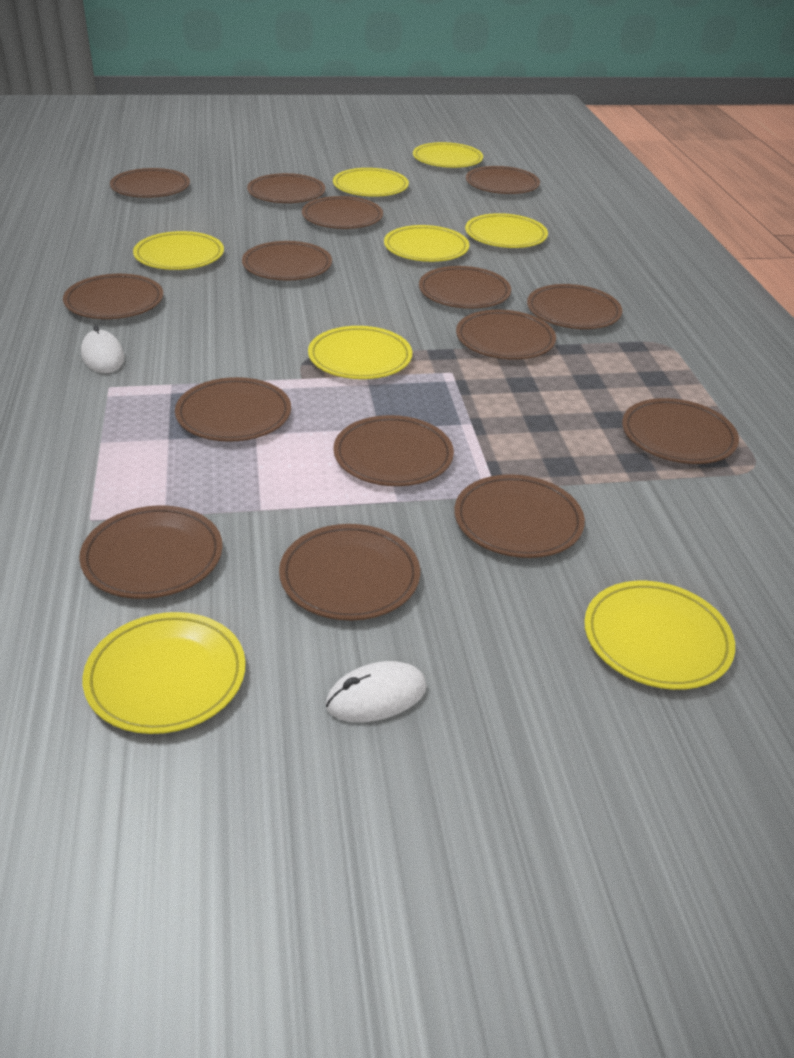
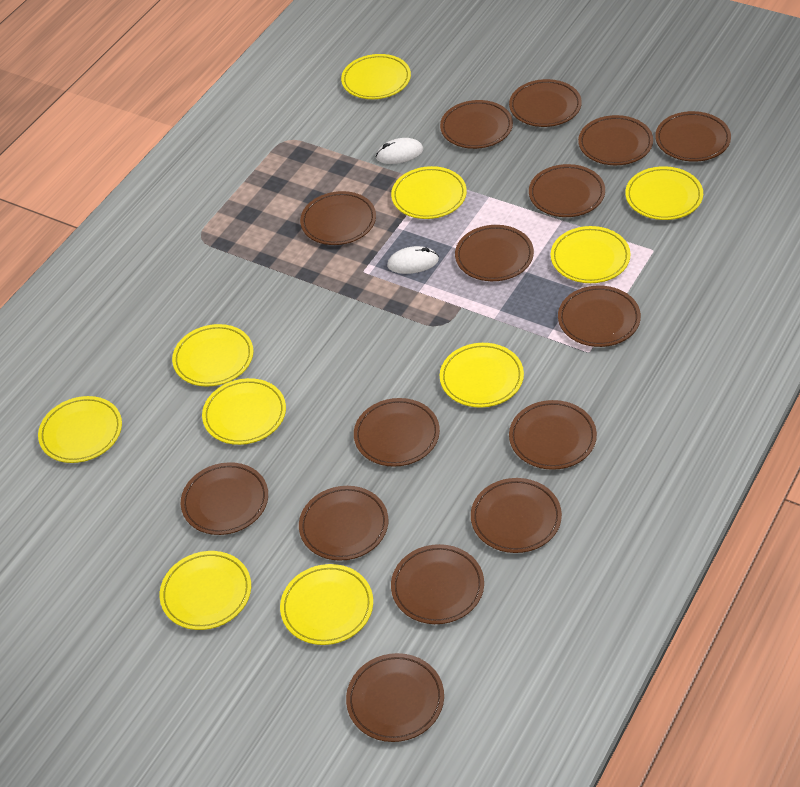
yellow plate: 8 -> 10

